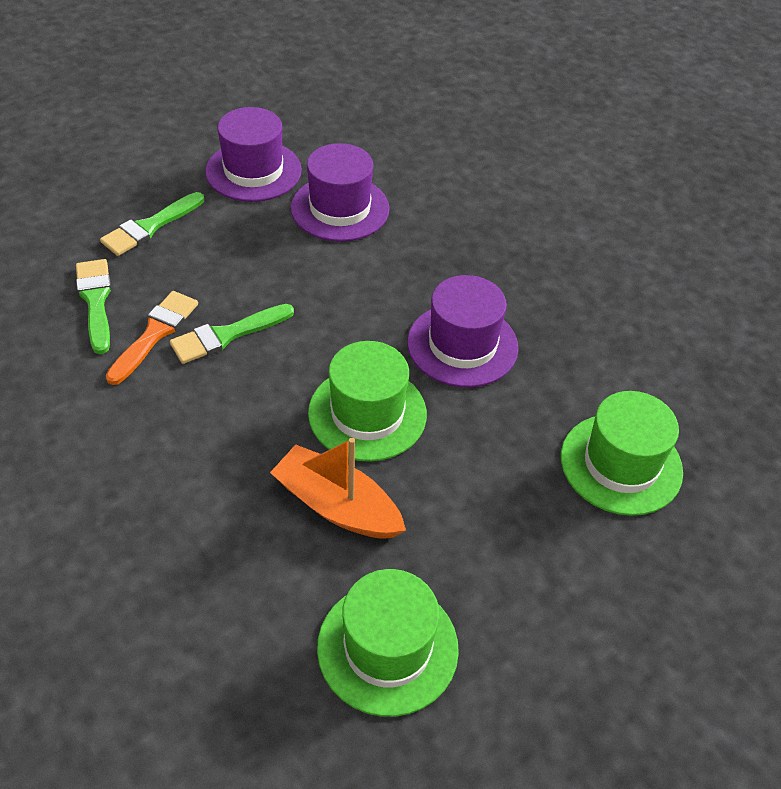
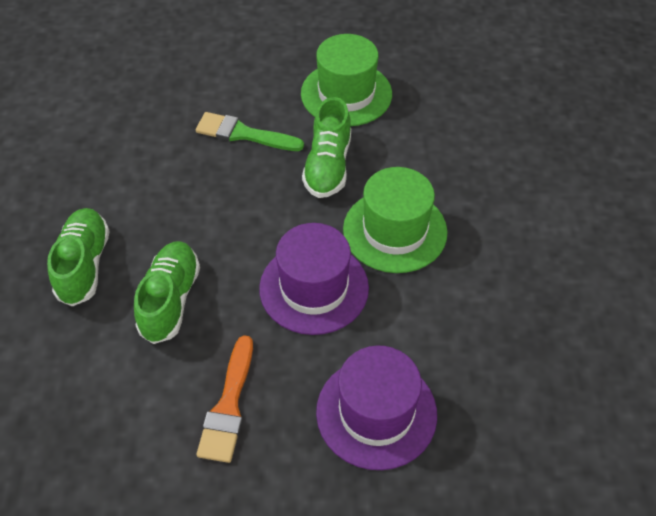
green brush: 3 -> 1
green hat: 3 -> 2
green shoe: 0 -> 3
orange boat: 1 -> 0
purple hat: 3 -> 2

